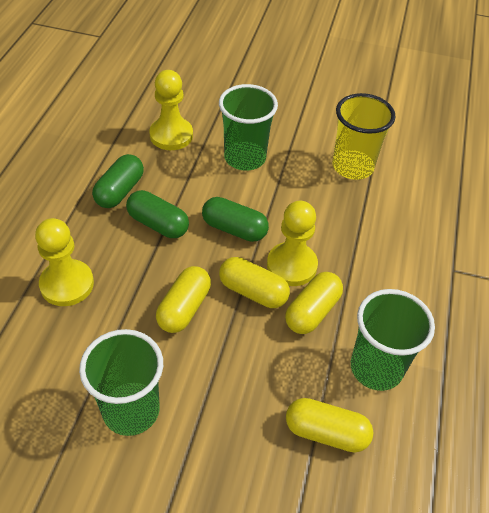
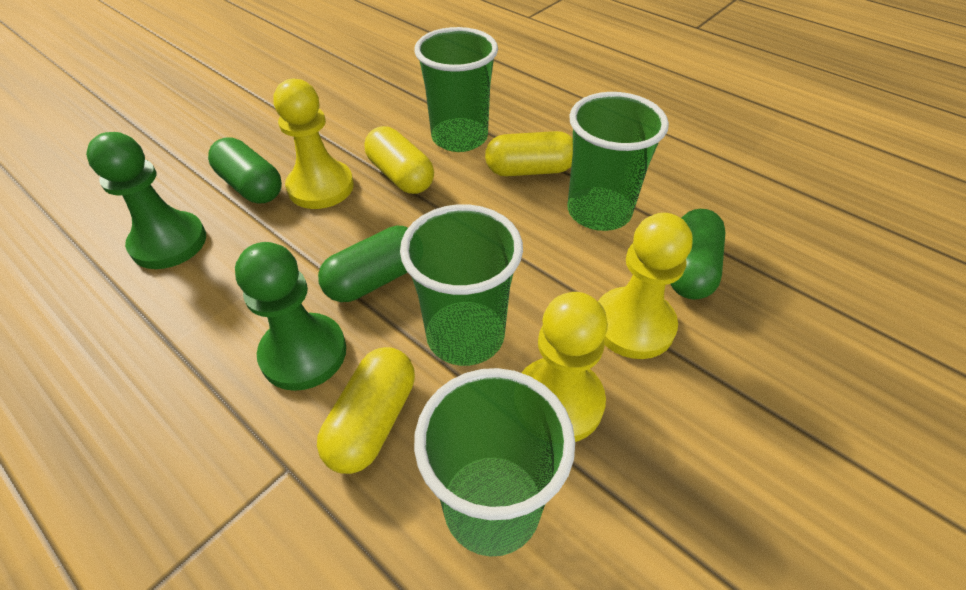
green cup: 3 -> 4
green pawn: 0 -> 2
yellow capsule: 4 -> 3
yellow cup: 1 -> 0

